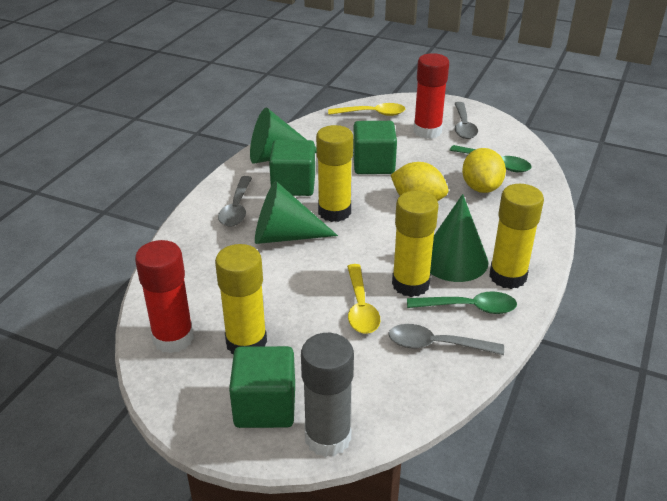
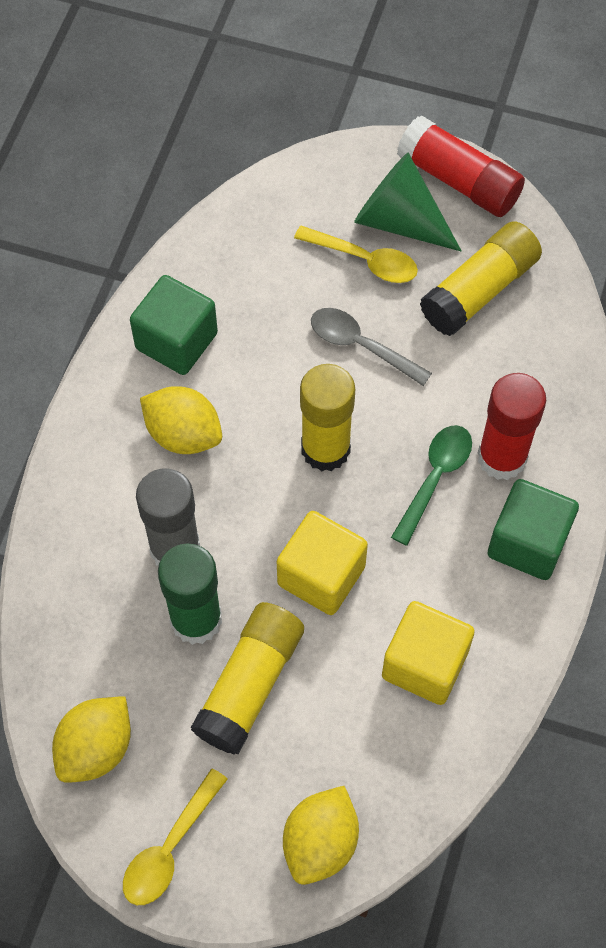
green cone: 3 -> 1
green cube: 3 -> 2
green glue stick: 0 -> 1
green spoon: 2 -> 1
grey spoon: 3 -> 1
yellow cube: 0 -> 2
yellow glue stick: 4 -> 3
yellow lemon: 2 -> 3

